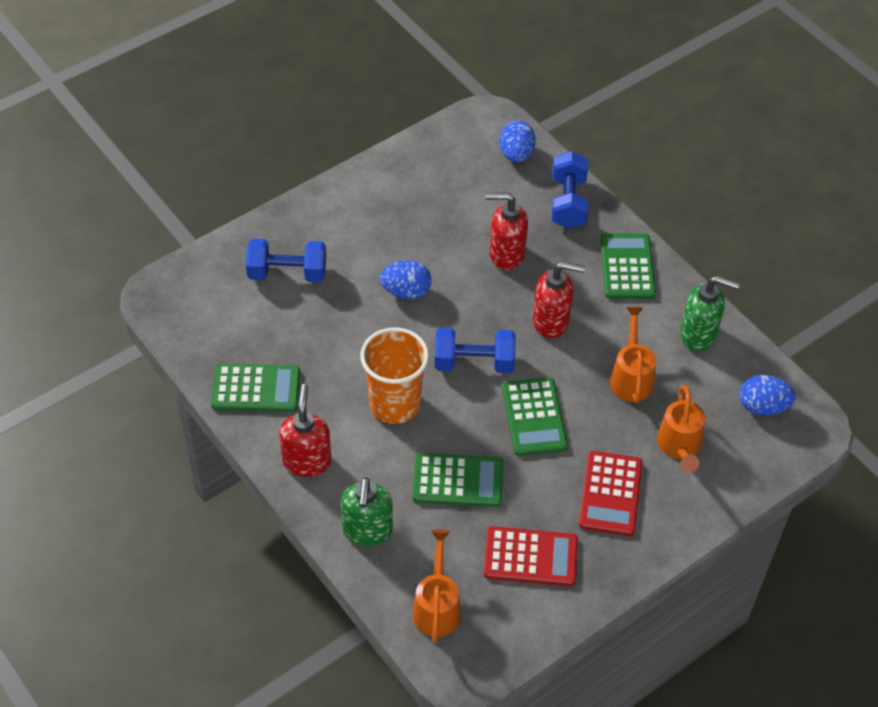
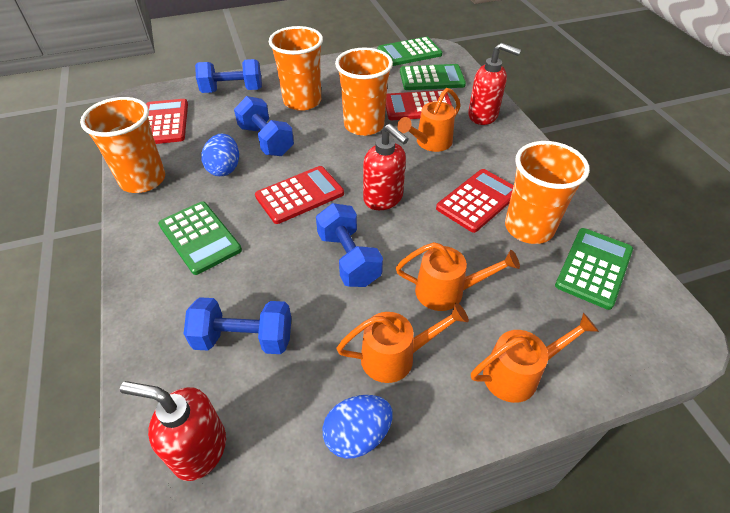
blue dumbbell: 3 -> 4
blue egg: 3 -> 2
green soap dispenser: 2 -> 0
orange cup: 1 -> 4
orange watering can: 3 -> 4
red calculator: 2 -> 4

